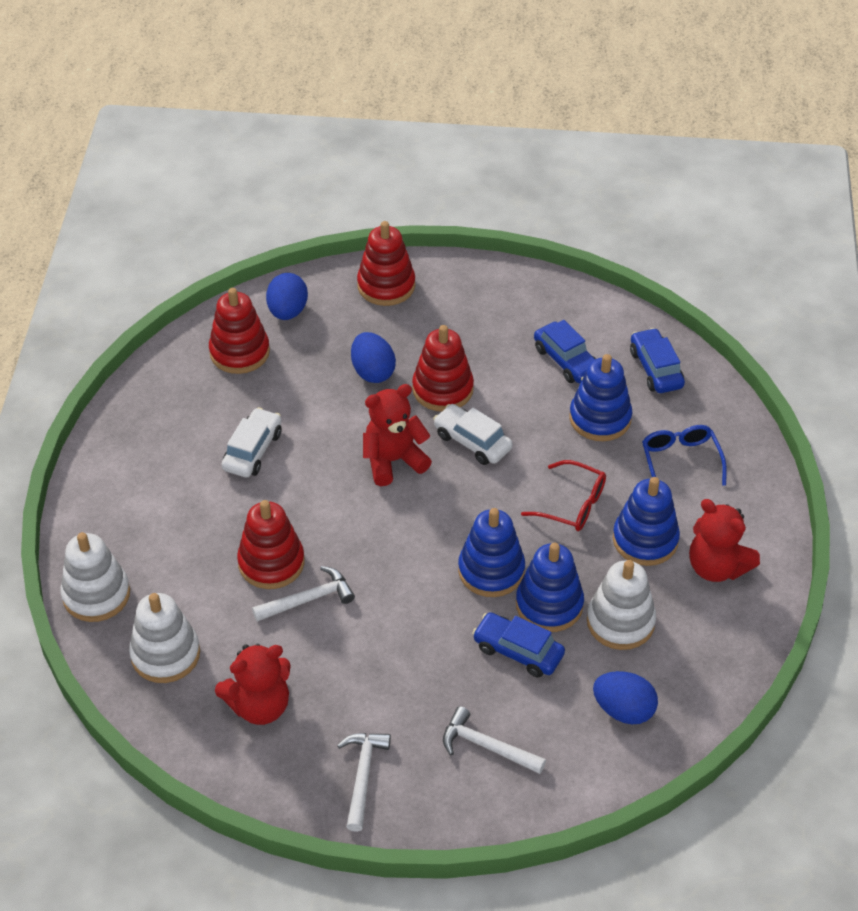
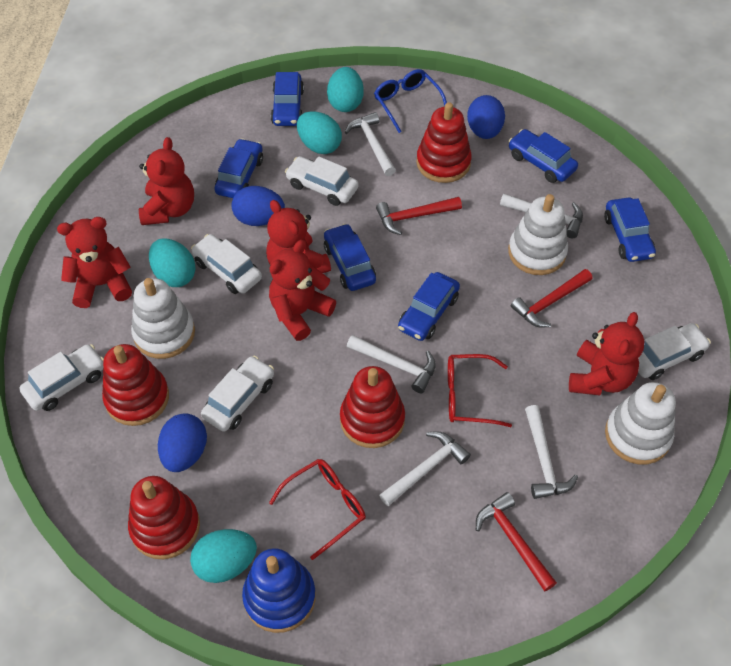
blue car: 3 -> 6
blue stacking toy: 4 -> 1
red glasses: 1 -> 2
red hammer: 0 -> 3
red teddy bear: 3 -> 5
turquoise egg: 0 -> 4
white car: 2 -> 5
white hammer: 3 -> 5

